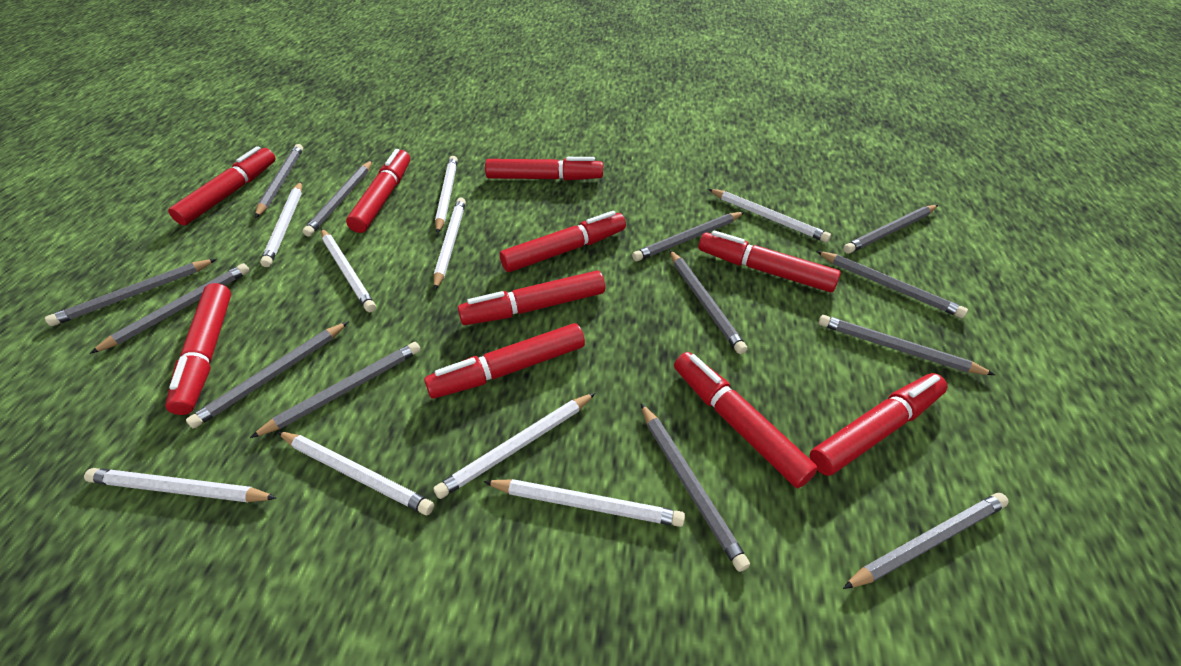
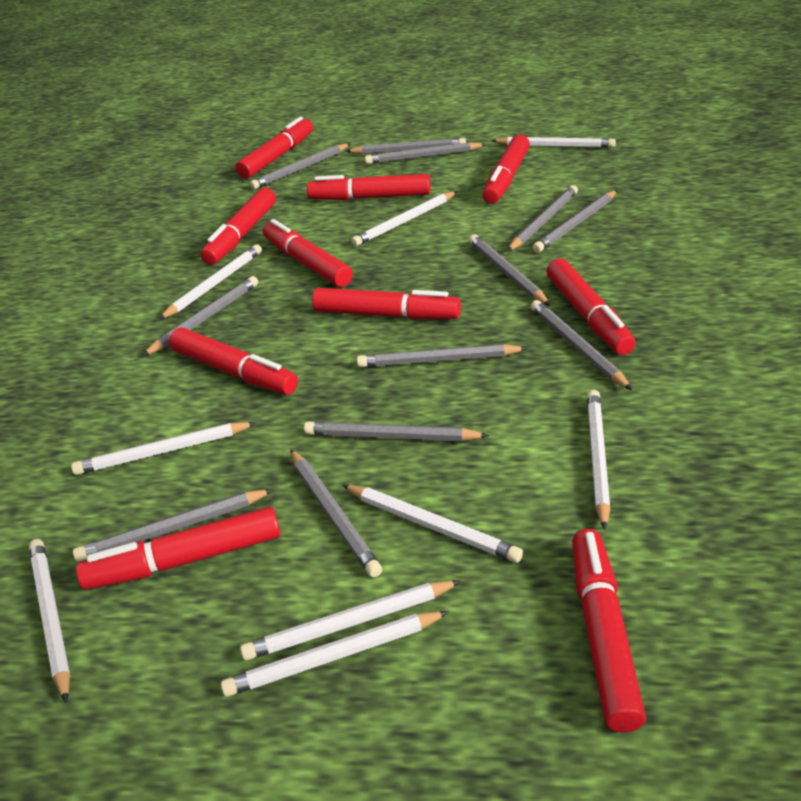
grey pencil: 13 -> 12

